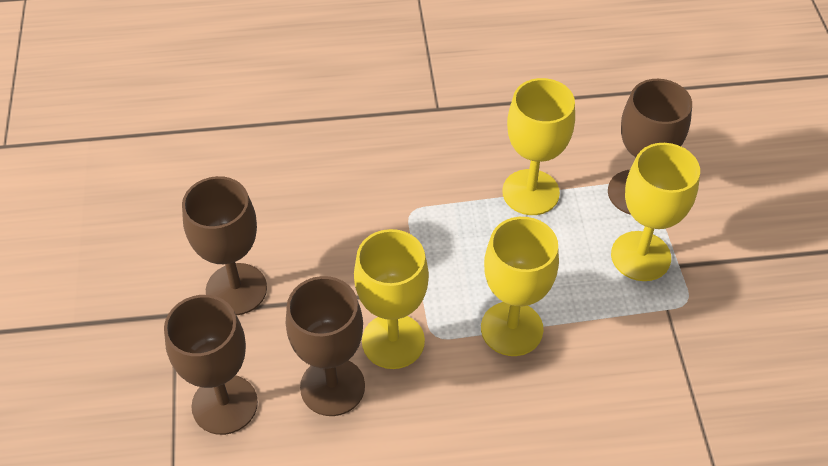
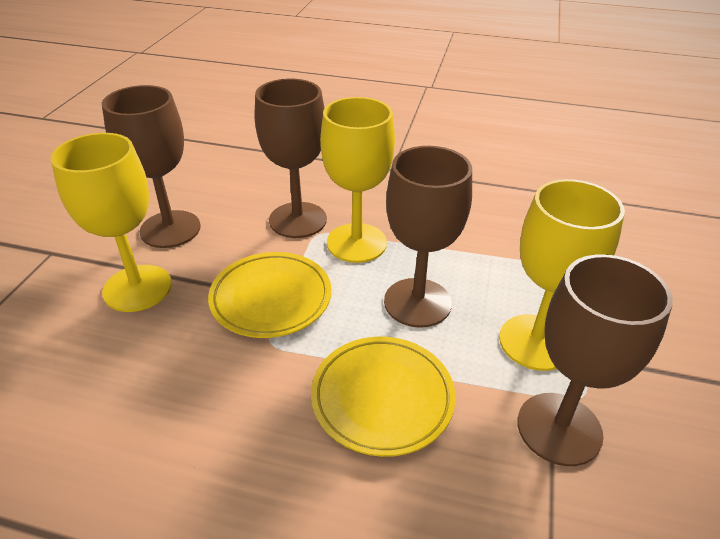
yellow goblet: 4 -> 3
yellow plate: 0 -> 2

